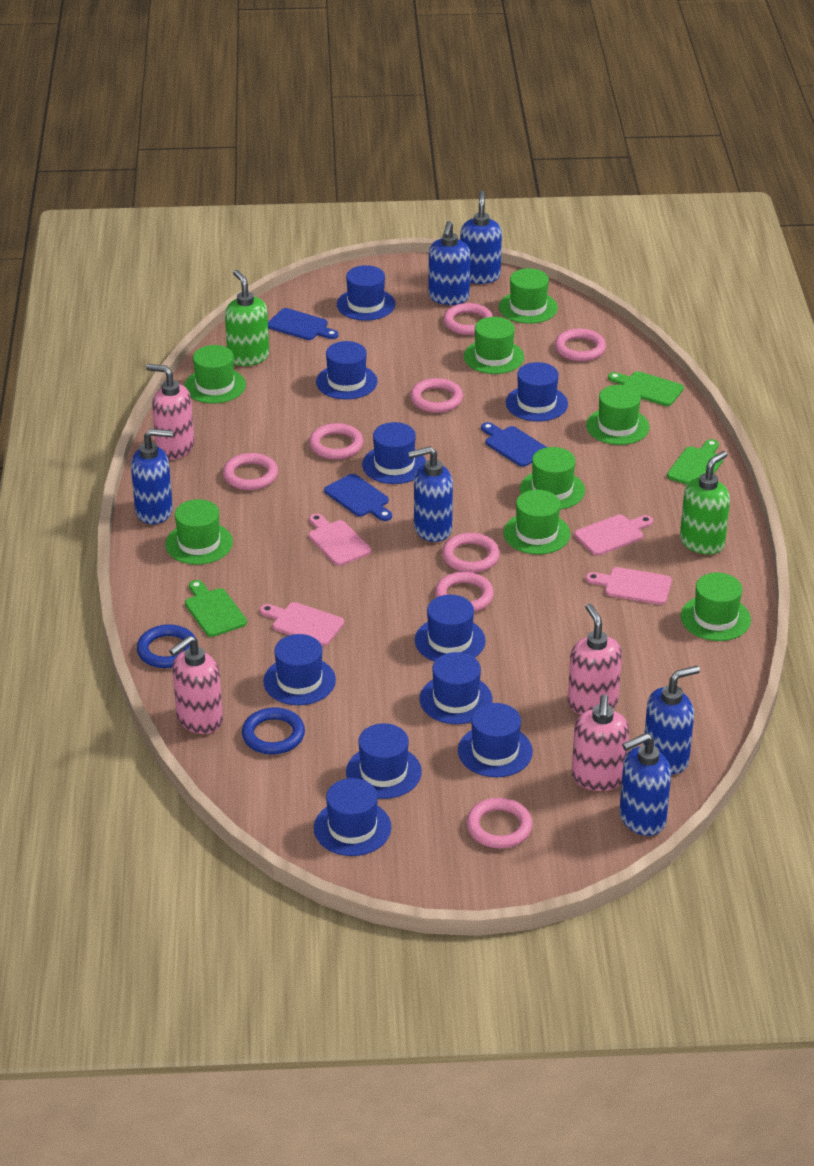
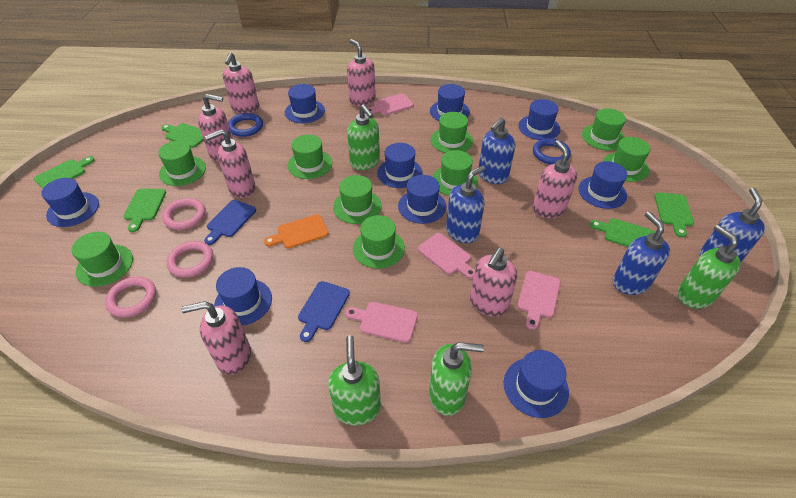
blue cutting board: 3 -> 2
blue hat: 10 -> 9
blue soap dispenser: 6 -> 4
green cutting board: 3 -> 5
green hat: 8 -> 9
green soap dispenser: 2 -> 4
orange cutting board: 0 -> 1
pink ring: 8 -> 3
pink soap dispenser: 4 -> 7

